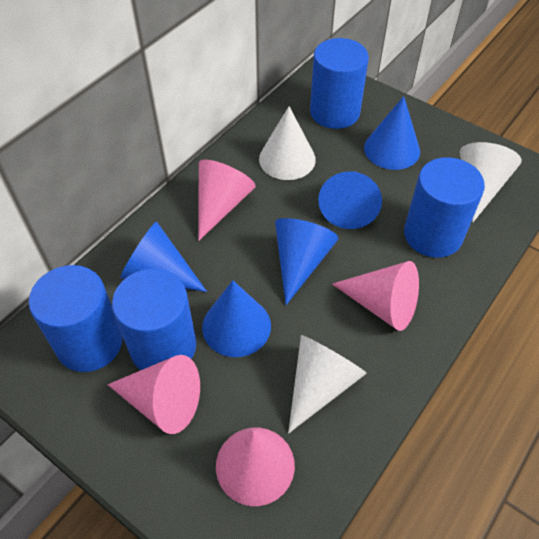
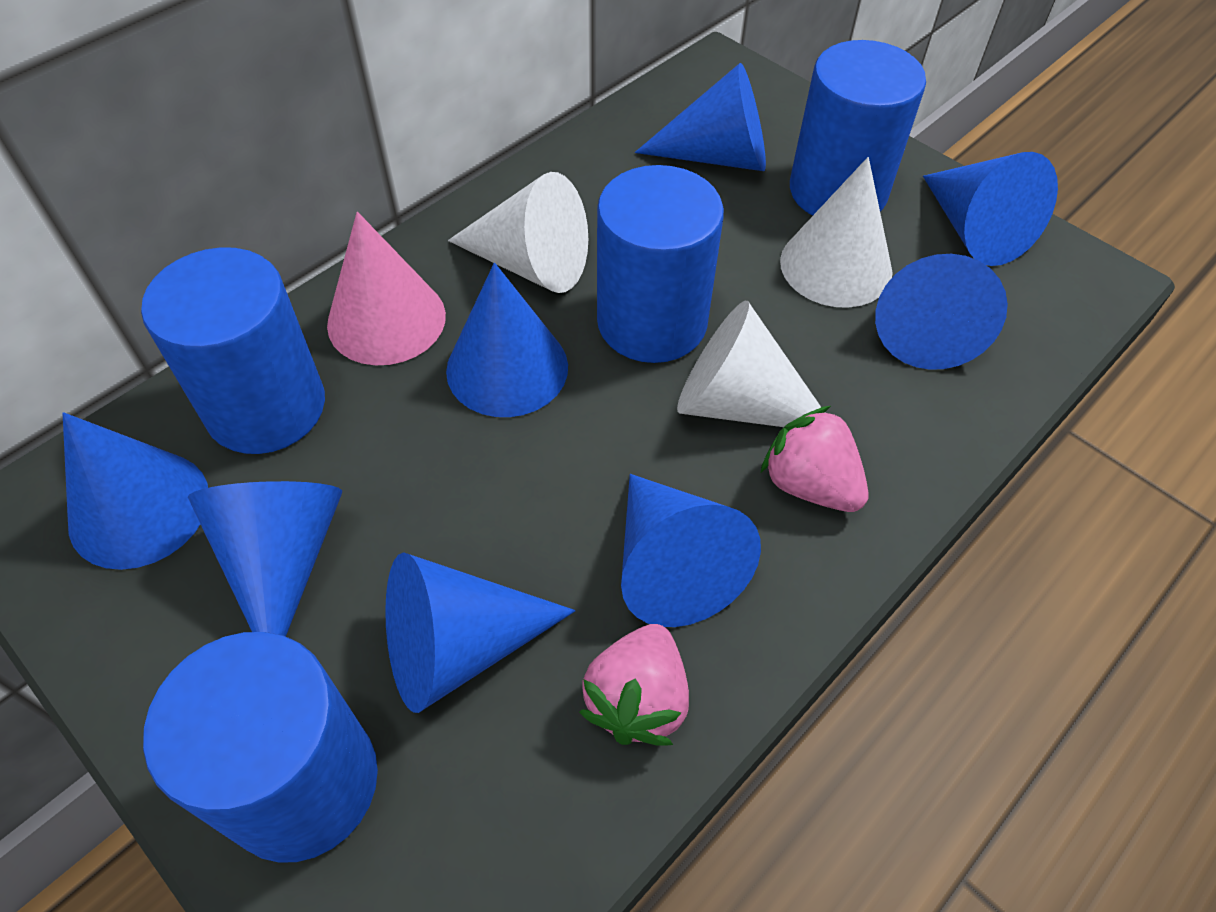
blue cone: 5 -> 8
pink cone: 4 -> 1
pink strawberry: 0 -> 2

